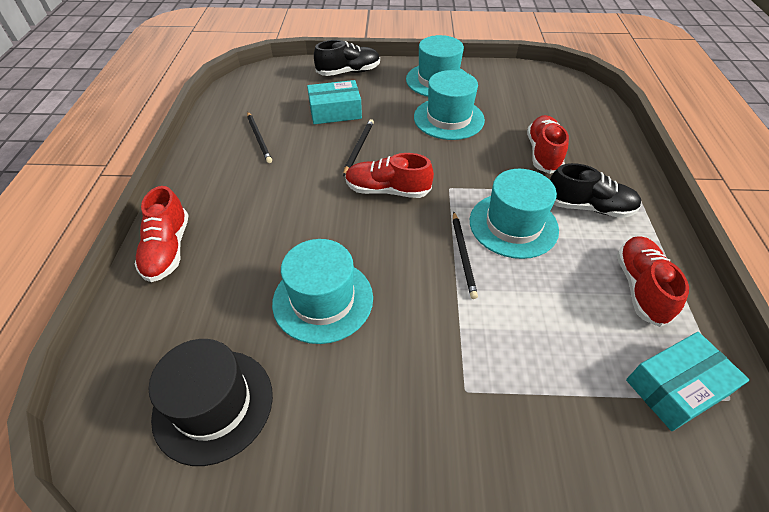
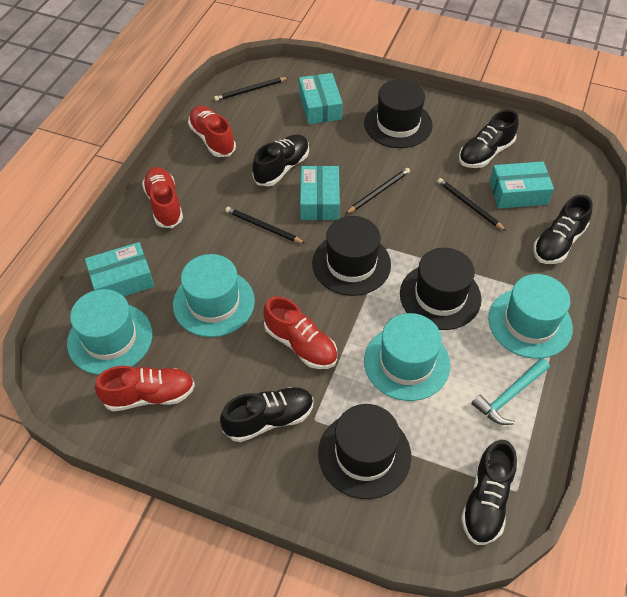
black hat: 1 -> 4
black pencil: 3 -> 4
black shoe: 2 -> 5
turquoise box: 2 -> 4
turquoise hammer: 0 -> 1

